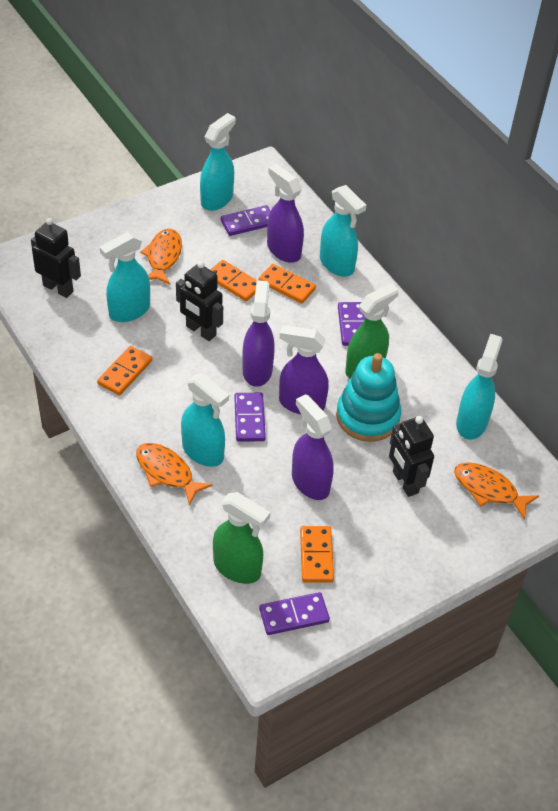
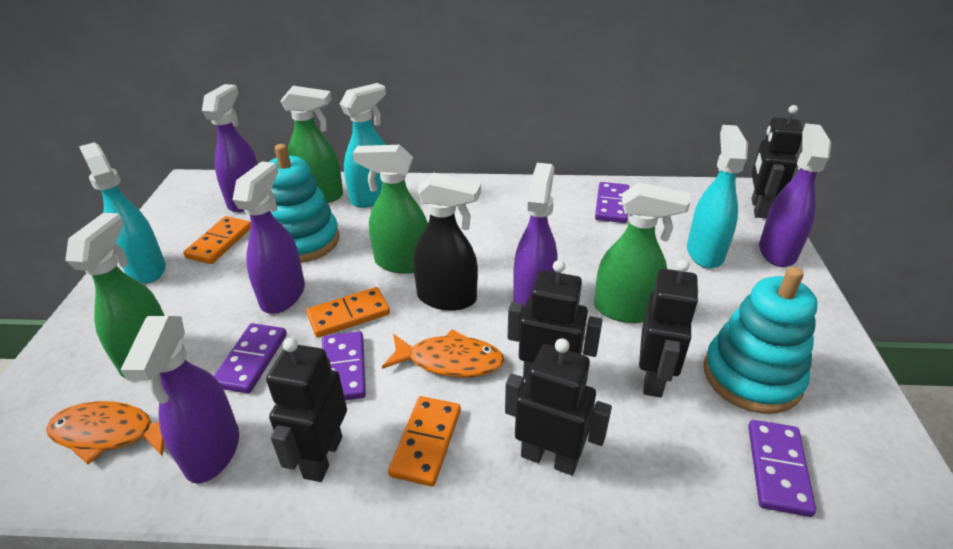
black robot: 3 -> 5
black spray bottle: 0 -> 1
green spray bottle: 2 -> 4
orange domino: 4 -> 3
orange fish: 3 -> 2
purple spray bottle: 4 -> 5
turquoise spray bottle: 5 -> 3
turquoise stacking toy: 1 -> 2

